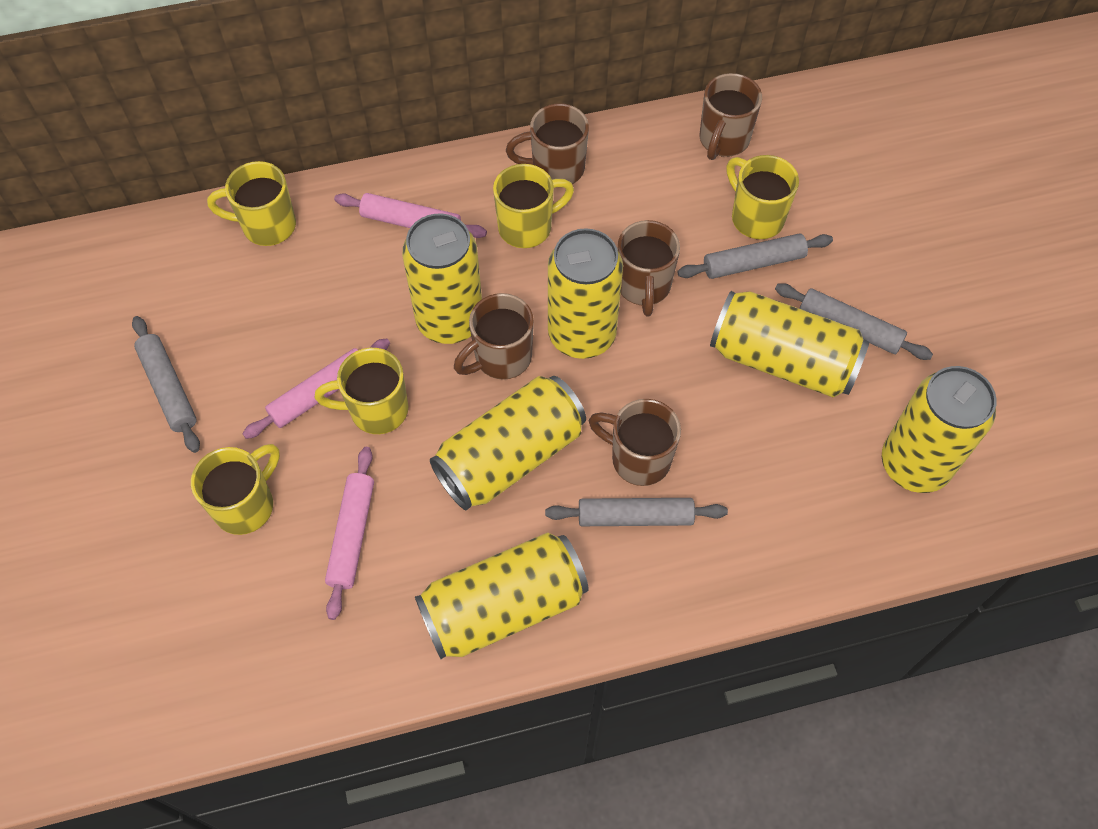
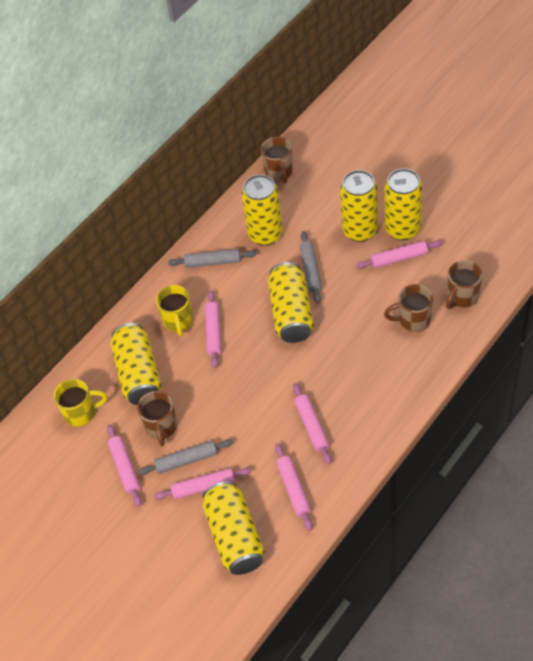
brown mug: 5 -> 4
grey rolling pin: 4 -> 3
pink rolling pin: 3 -> 6
yellow mug: 5 -> 2

